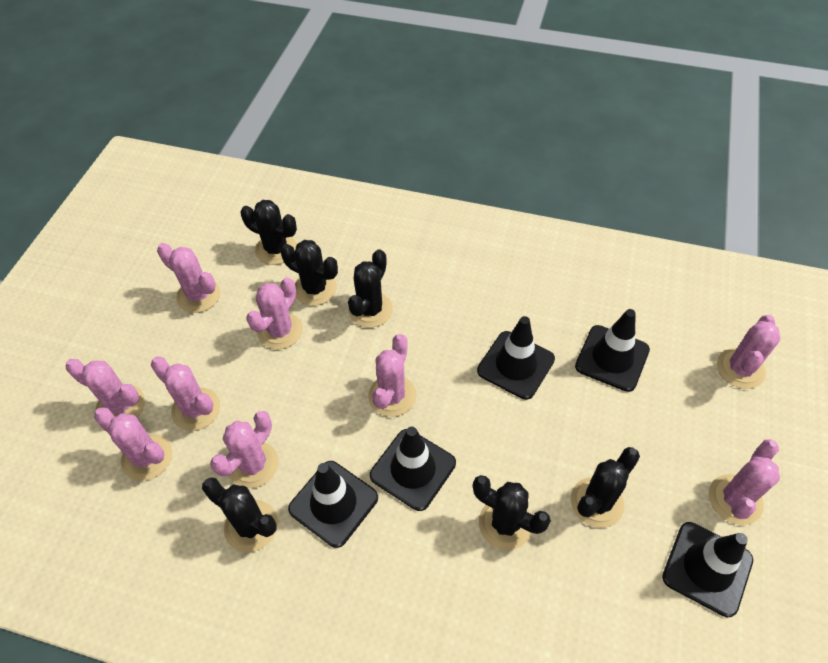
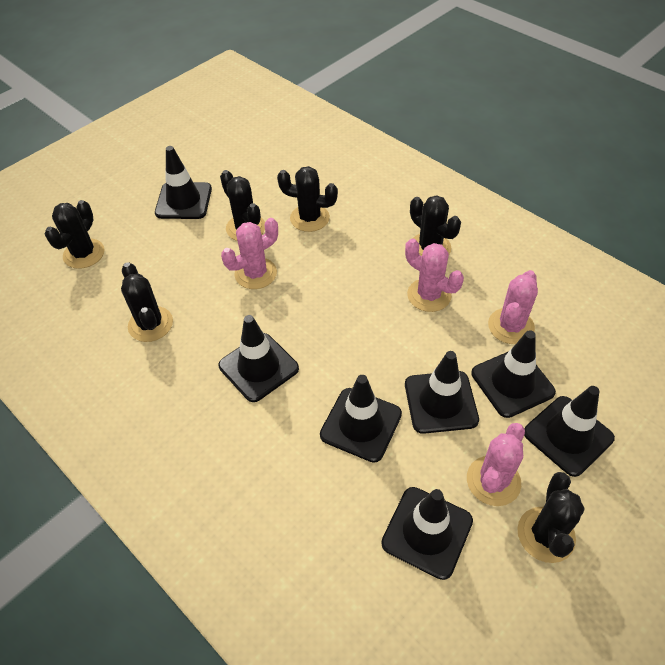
black traffic cone: 5 -> 7
pink cactus: 9 -> 4

